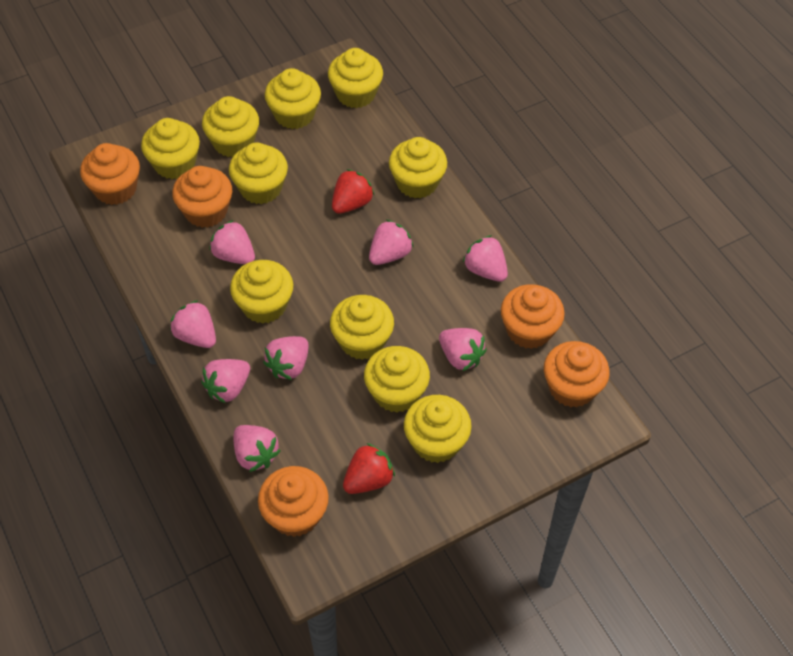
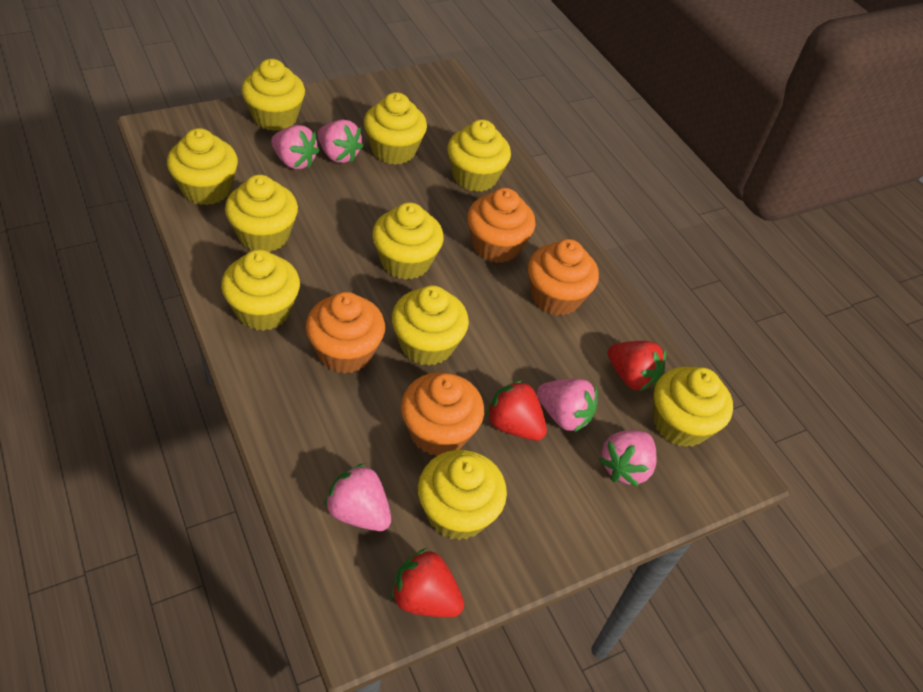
orange cupcake: 5 -> 4
pink strawberry: 8 -> 5
red strawberry: 2 -> 3

